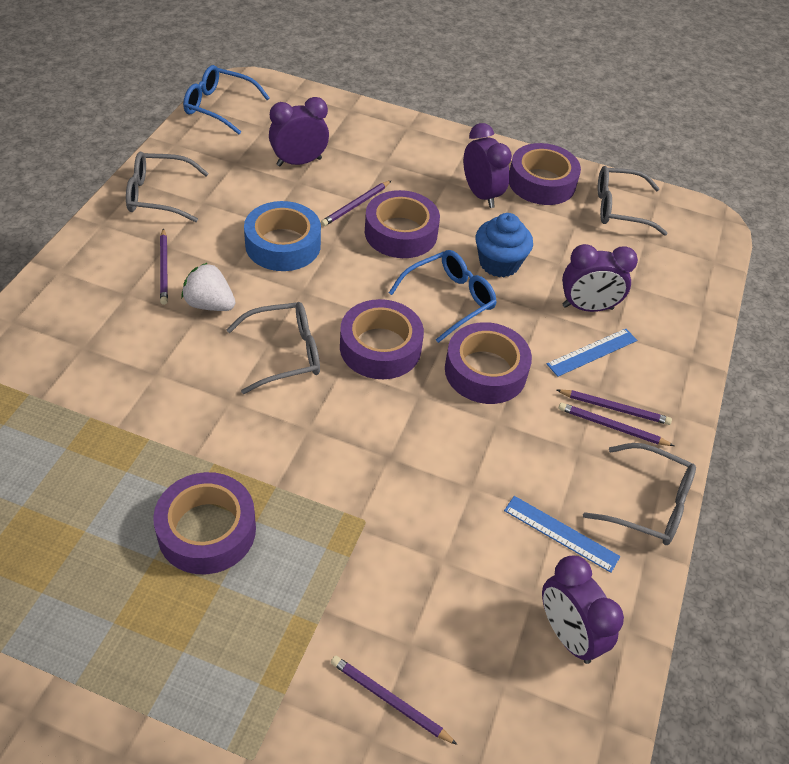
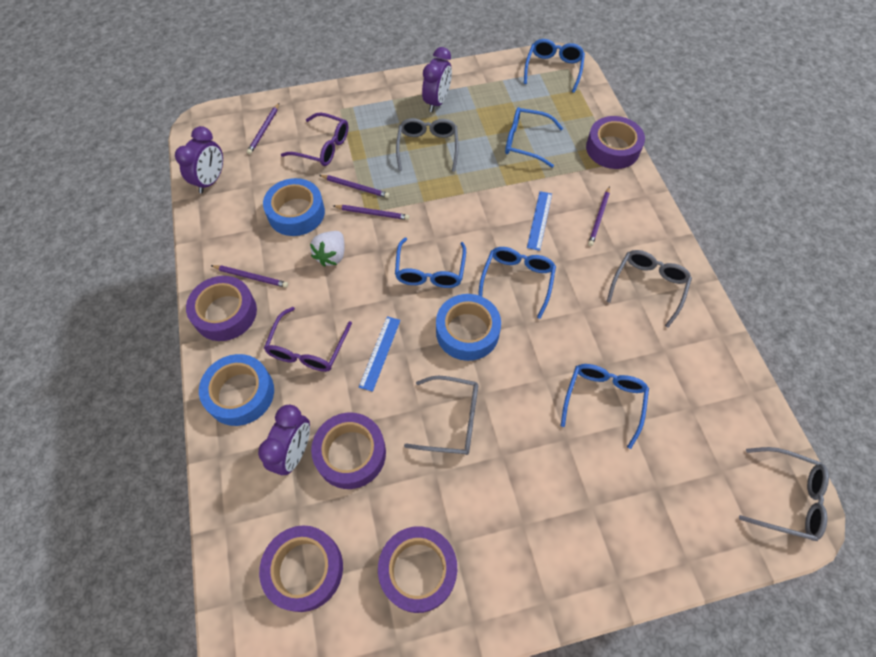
blue cupcake: 1 -> 0
blue glasses: 2 -> 5
blue tape: 1 -> 3
purple clock: 4 -> 3
purple glasses: 0 -> 2

